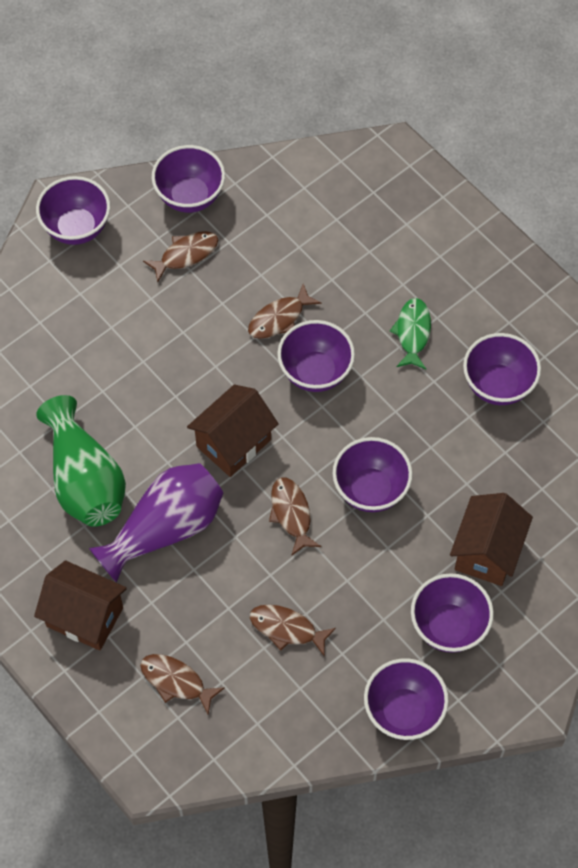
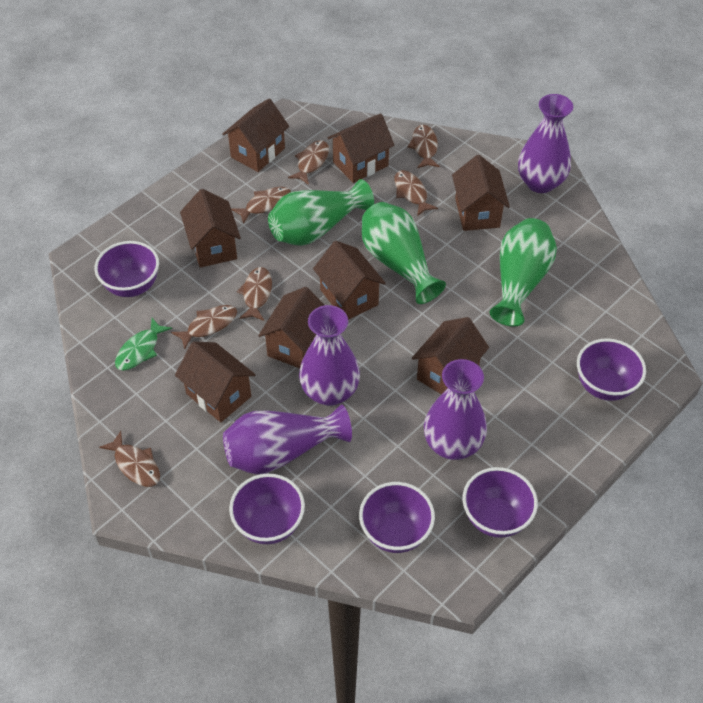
brown fish: 5 -> 7
brown house: 3 -> 8
green vase: 1 -> 3
purple bowl: 7 -> 5
purple vase: 1 -> 4

